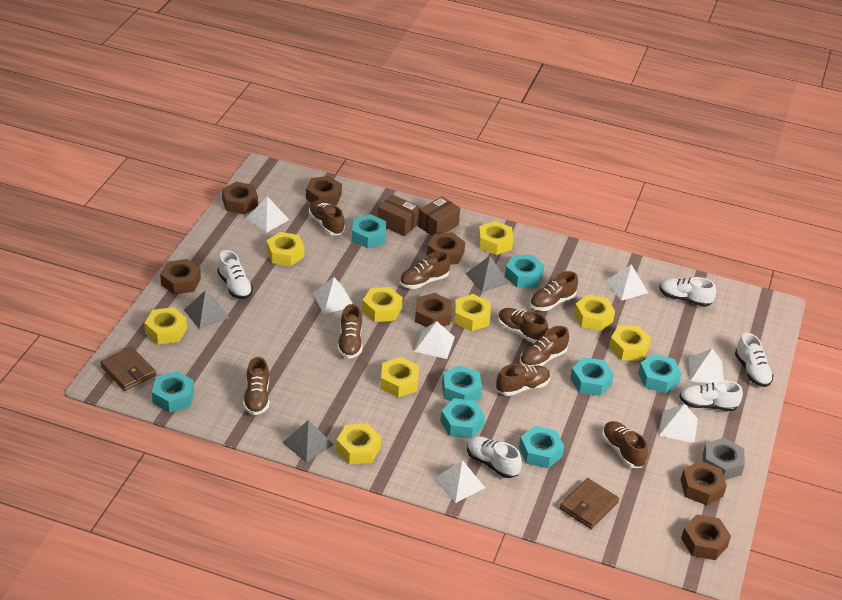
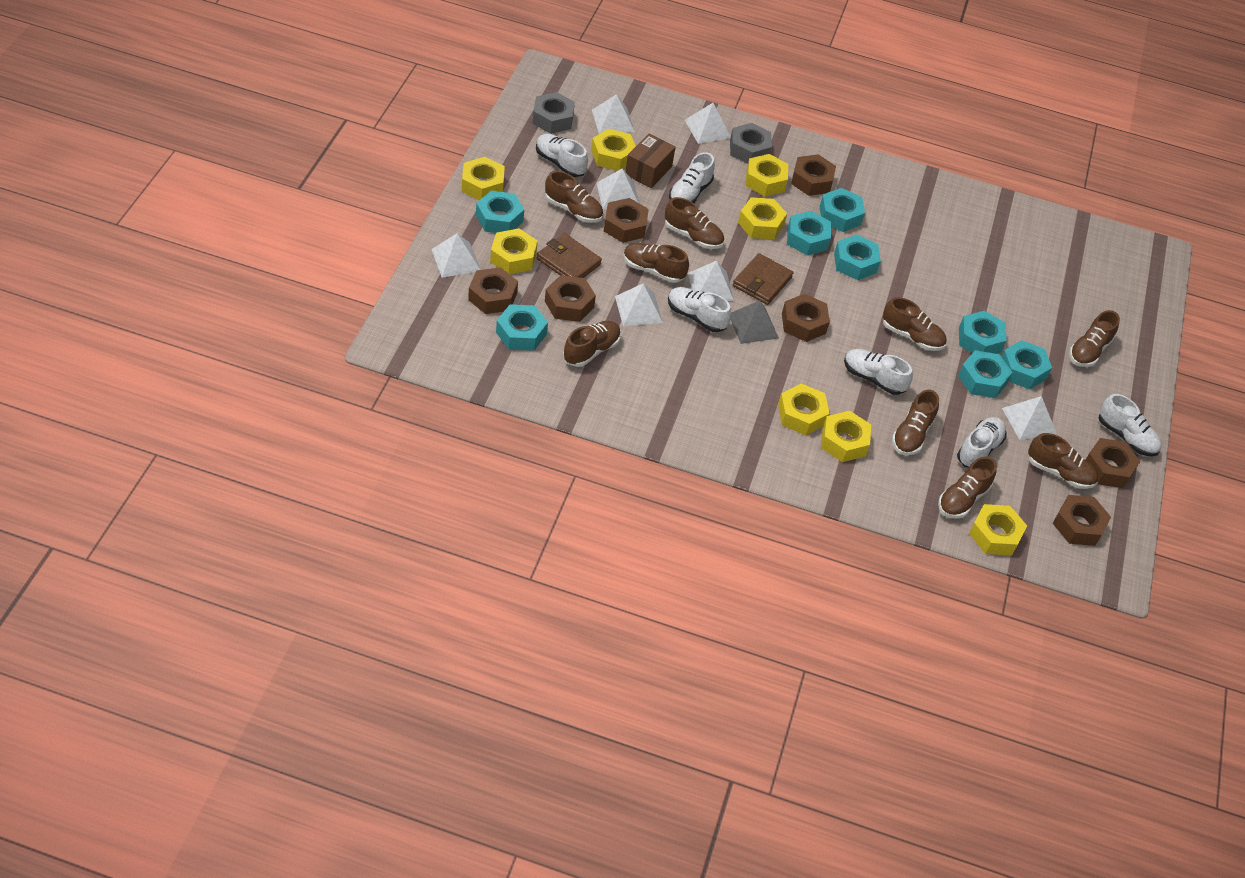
brown box: 2 -> 1
grey nut: 1 -> 2
grey pyramid: 3 -> 1
white shoe: 5 -> 6
yellow nut: 9 -> 8

